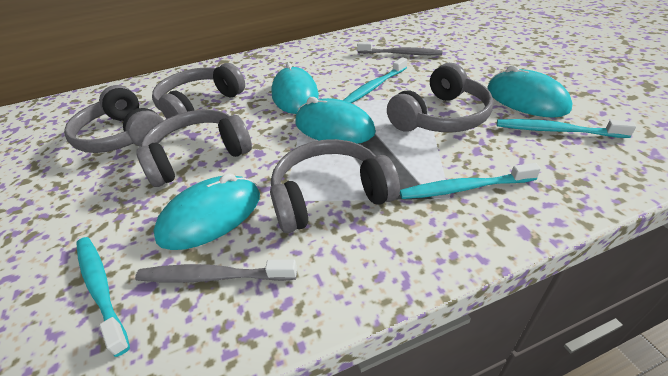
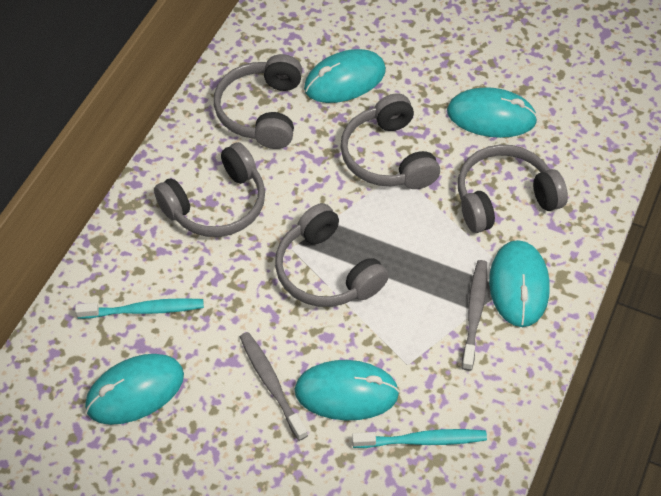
turquoise mouse: 4 -> 5
turquoise toothbrush: 4 -> 2

